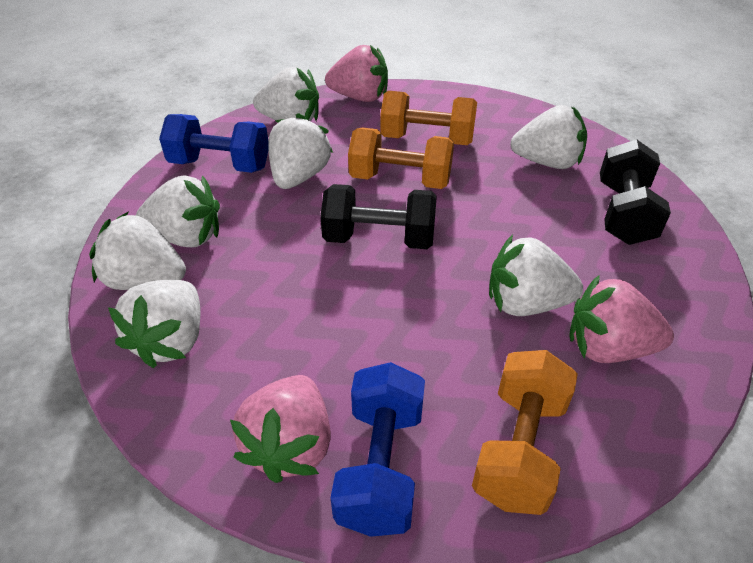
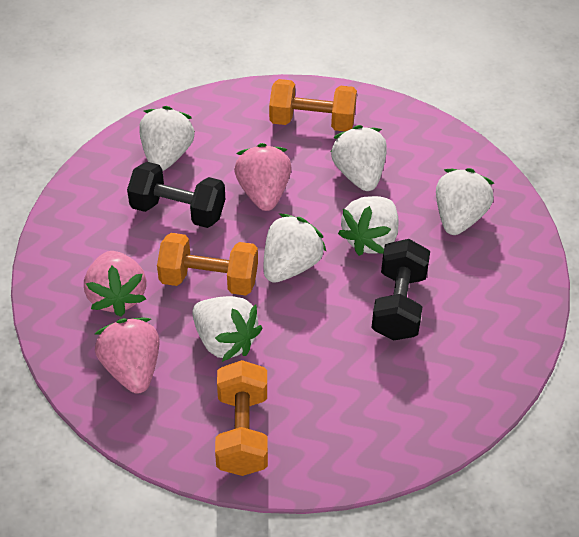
blue dumbbell: 2 -> 0
white strawberry: 7 -> 6

